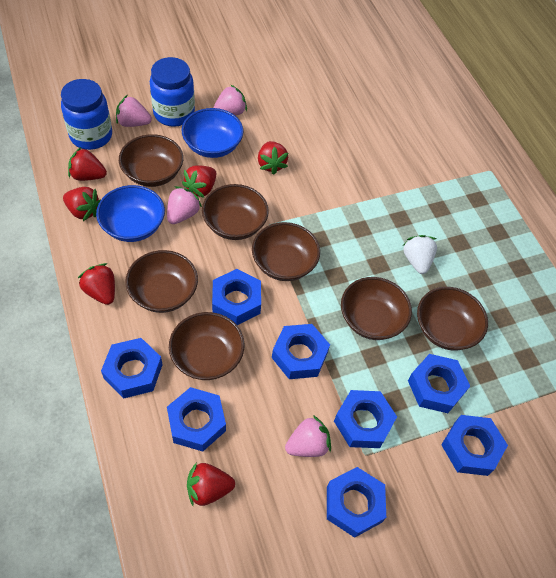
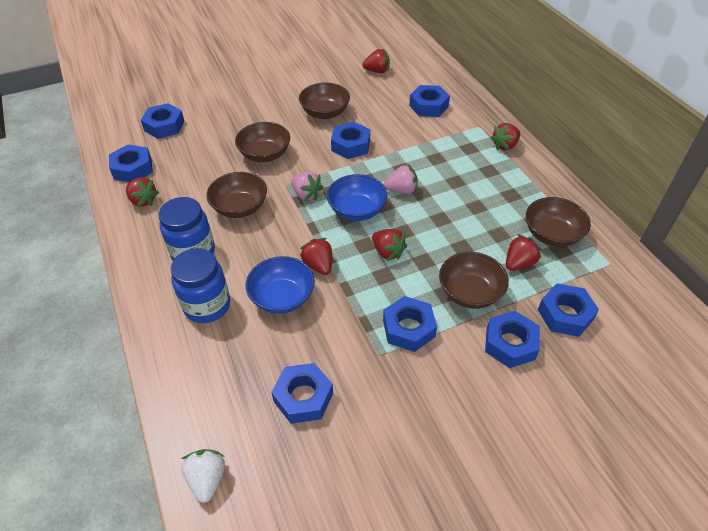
brown bowl: 7 -> 5
pink strawberry: 4 -> 2

